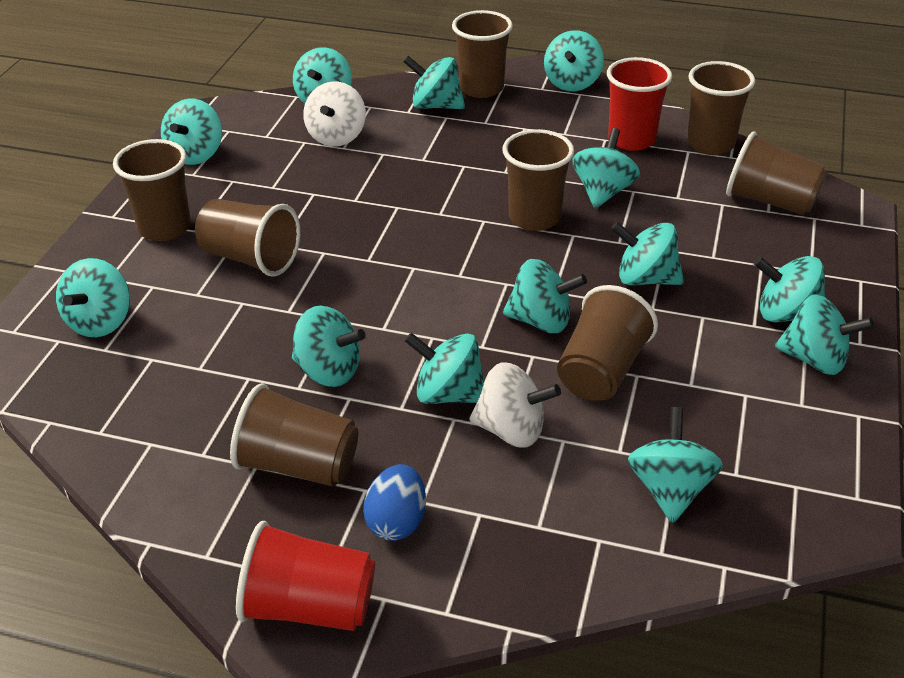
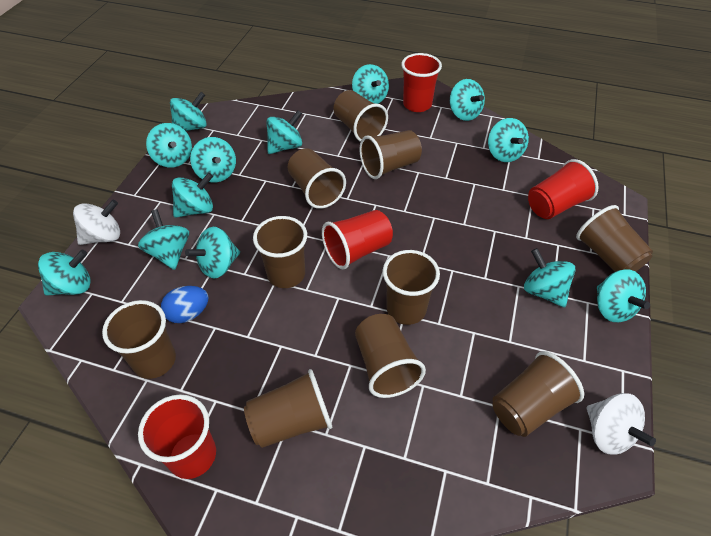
brown cup: 8 -> 10
red cup: 2 -> 4

